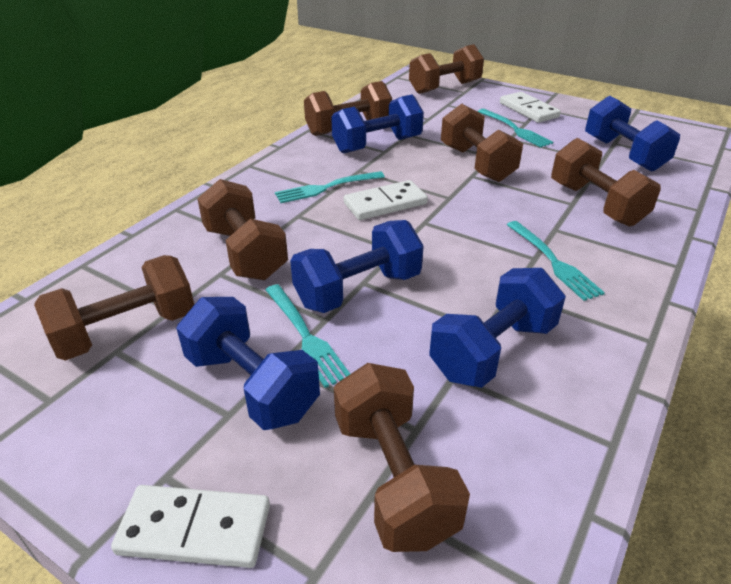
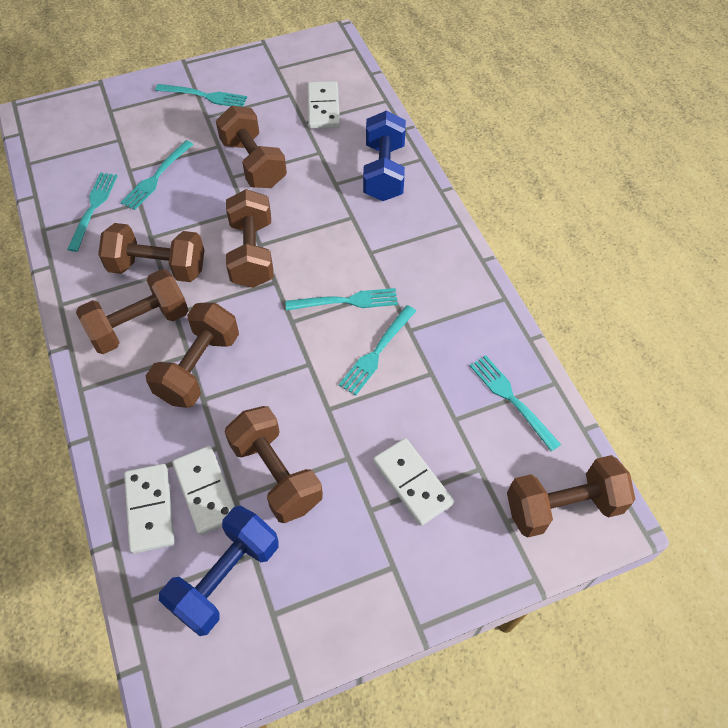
blue dumbbell: 5 -> 2
turquoise fork: 4 -> 6
white domino: 3 -> 4

